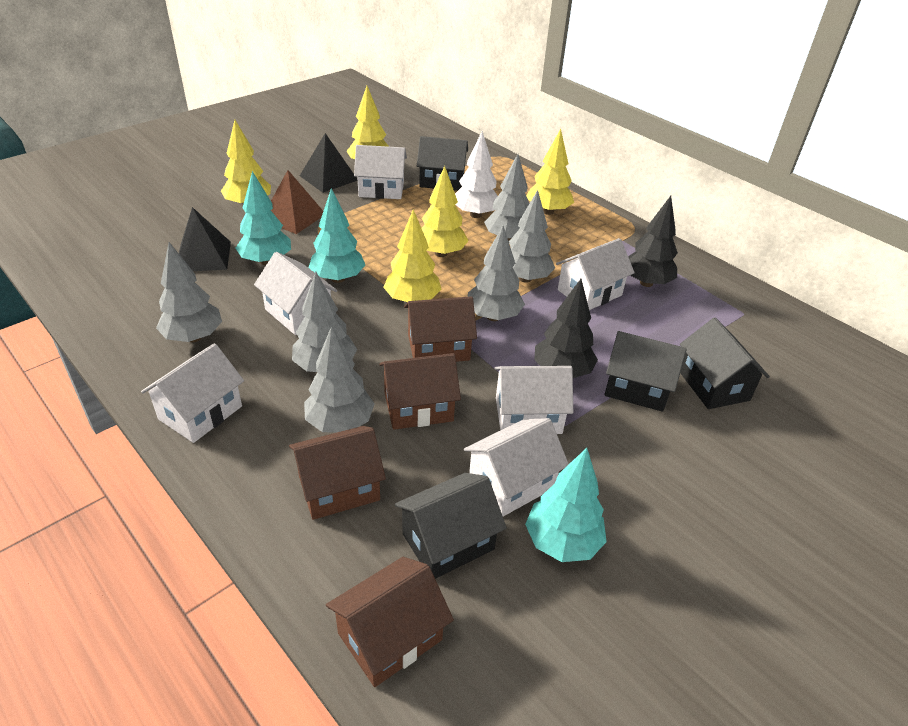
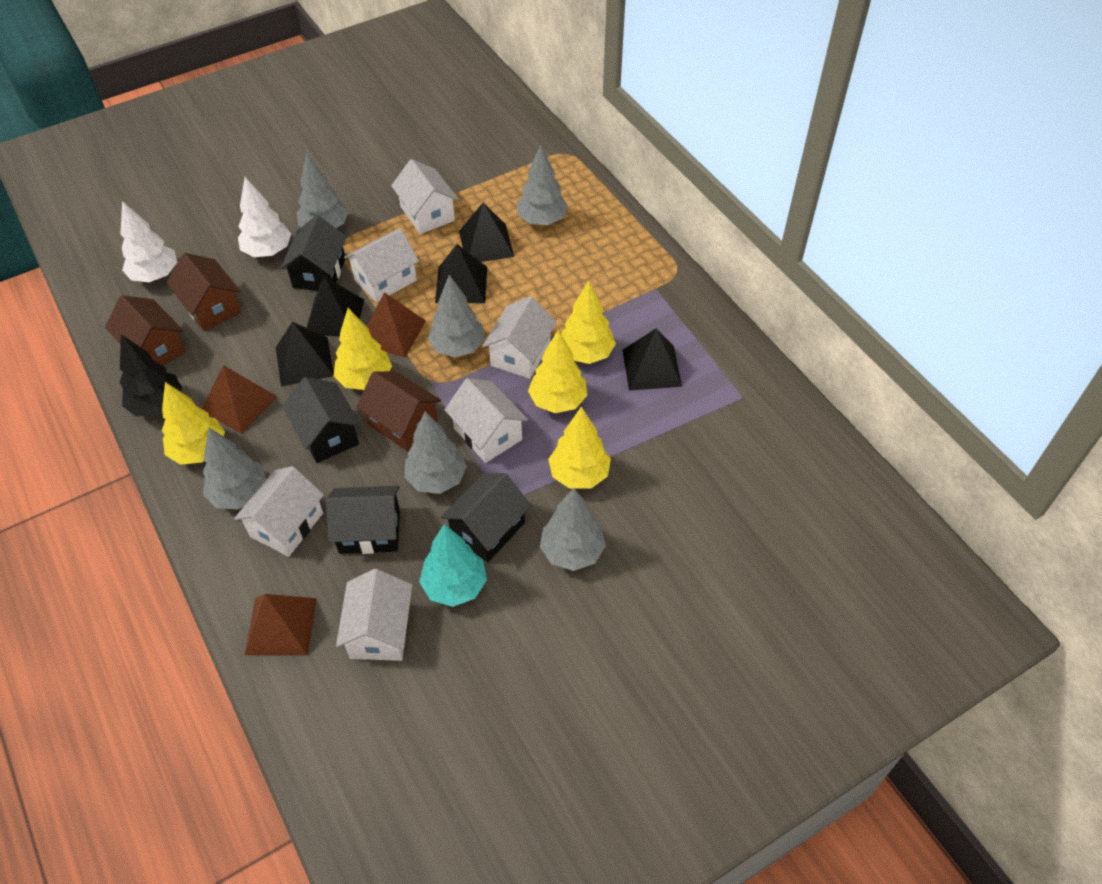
black pyramid: 2 -> 5
black tree: 2 -> 1
brown house: 4 -> 3
brown pyramid: 1 -> 3
turquoise tree: 3 -> 1
white tree: 1 -> 2

